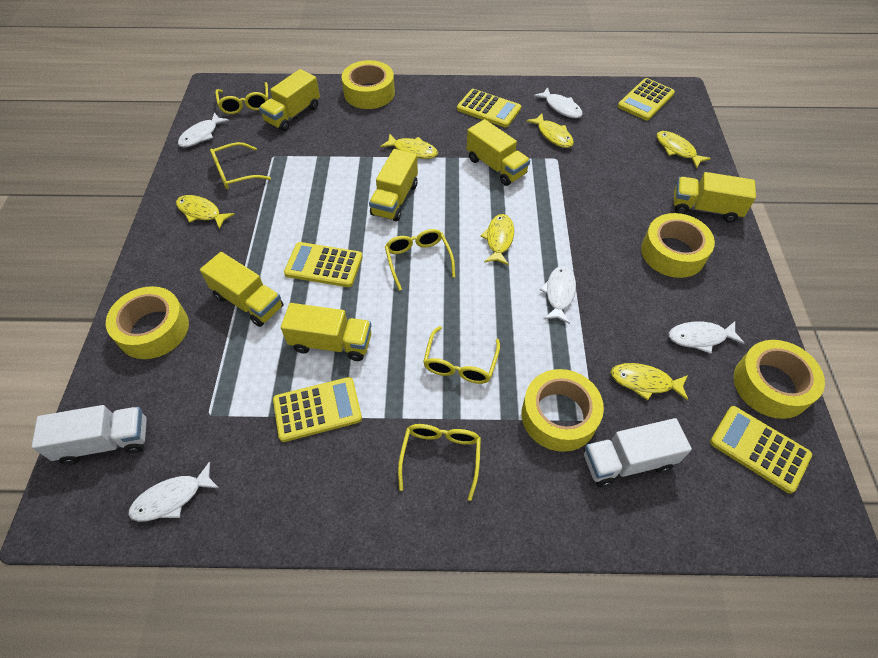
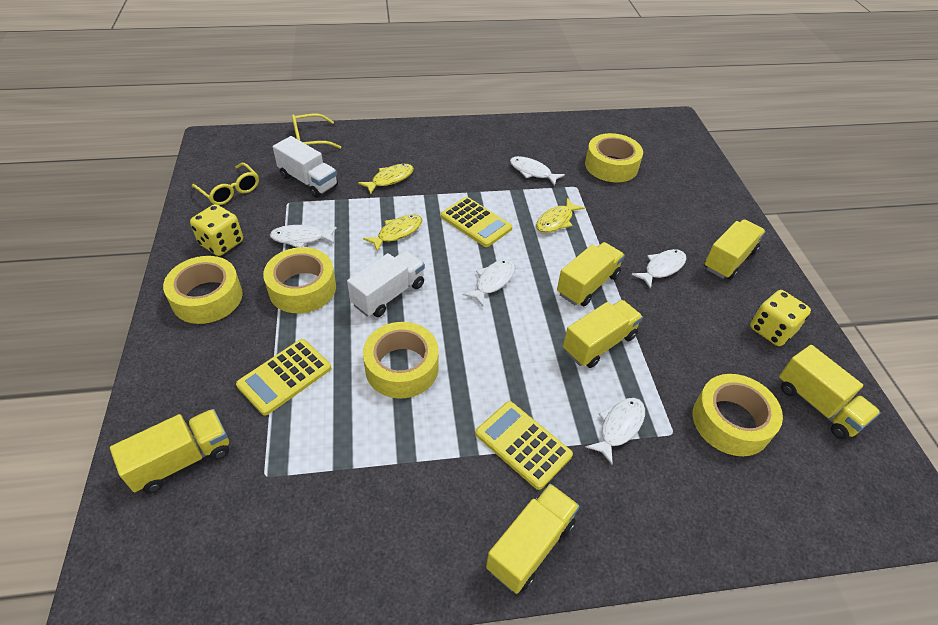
yellow calculator: 5 -> 3
yellow dice: 0 -> 2
yellow fish: 6 -> 3
yellow glasses: 5 -> 2

